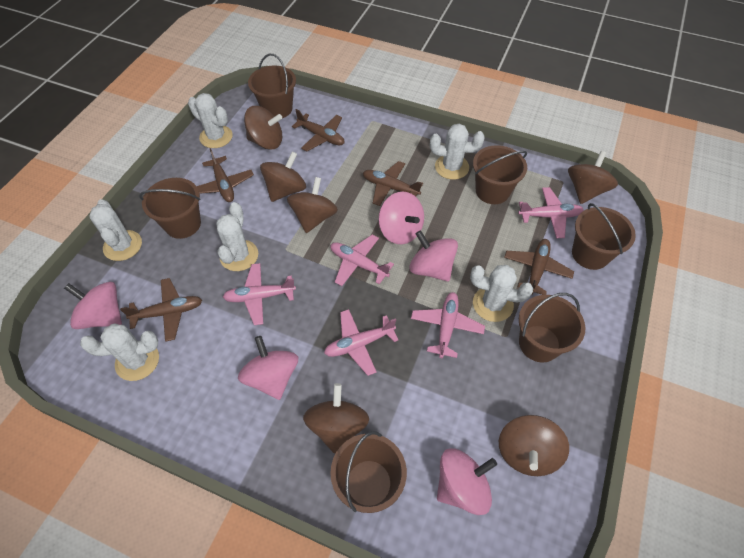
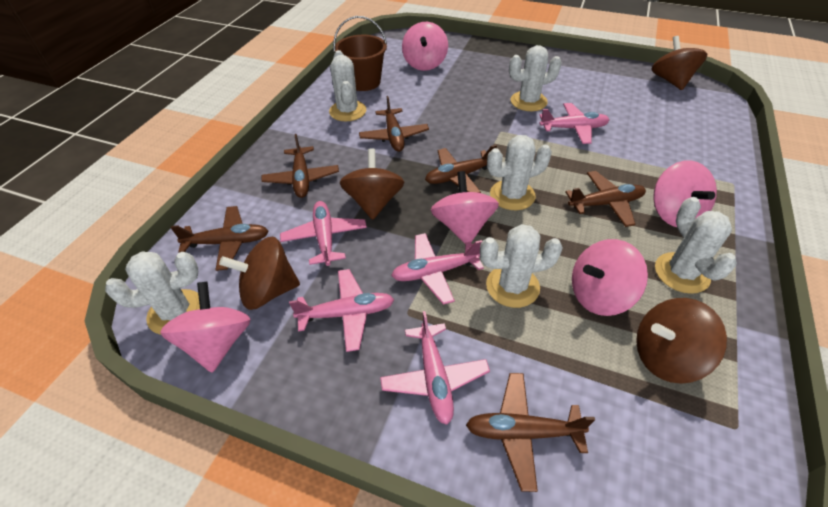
brown bucket: 6 -> 1
brown plane: 5 -> 6
brown spinning top: 6 -> 4

